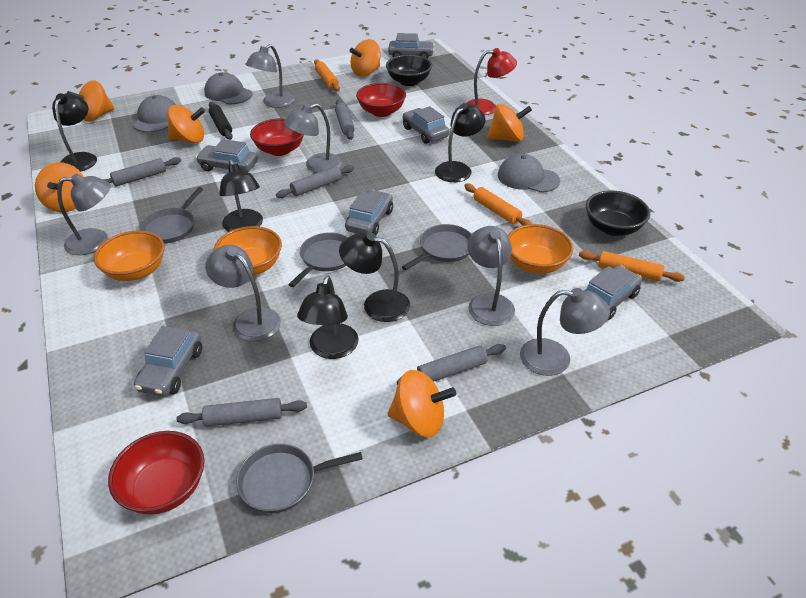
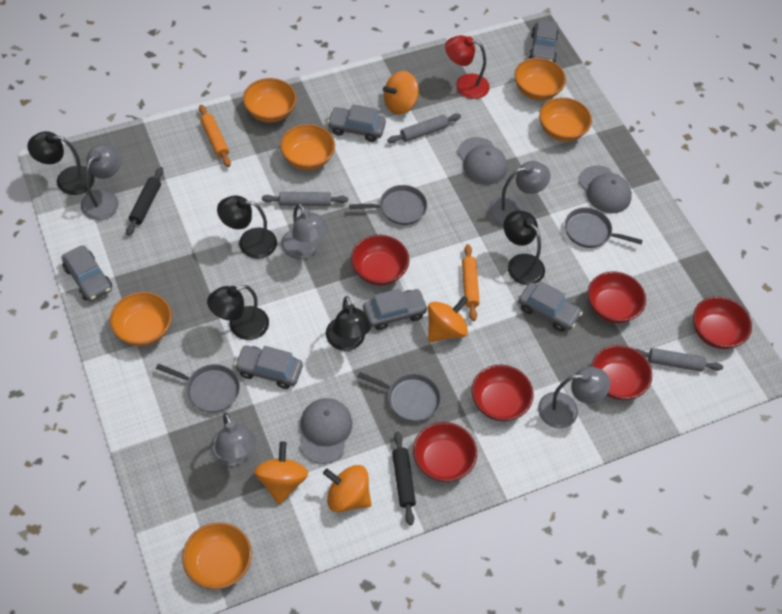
black bowl: 2 -> 0
black rolling pin: 1 -> 2
grey lamp: 6 -> 5
grey rolling pin: 5 -> 3
orange bowl: 3 -> 6
orange rolling pin: 3 -> 2
orange spinning top: 6 -> 4
red bowl: 3 -> 6

